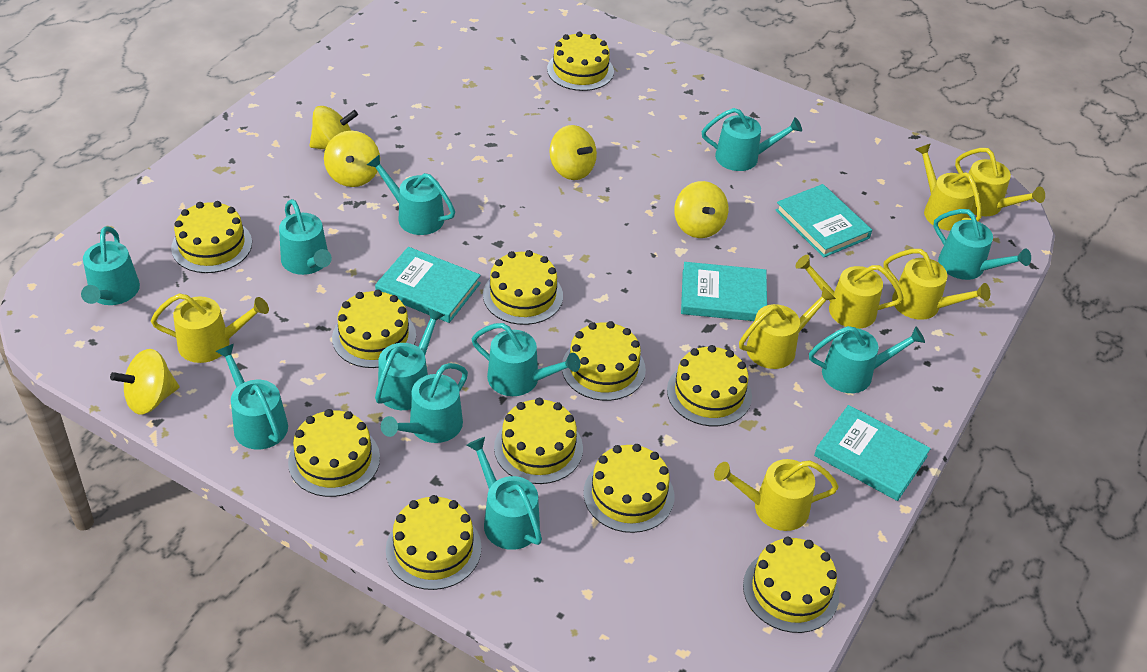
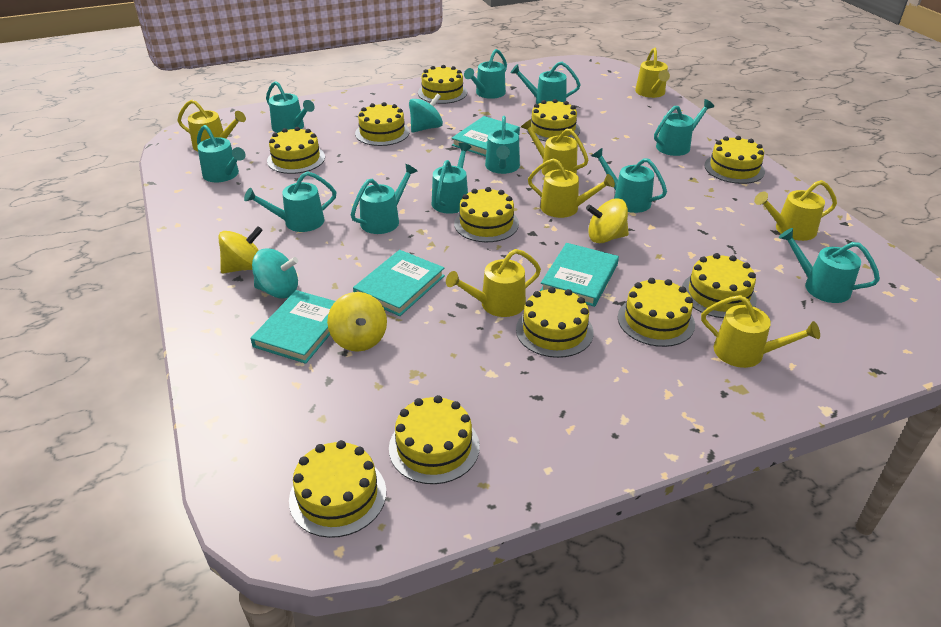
turquoise spinning top: 0 -> 2
yellow spinning top: 5 -> 3

